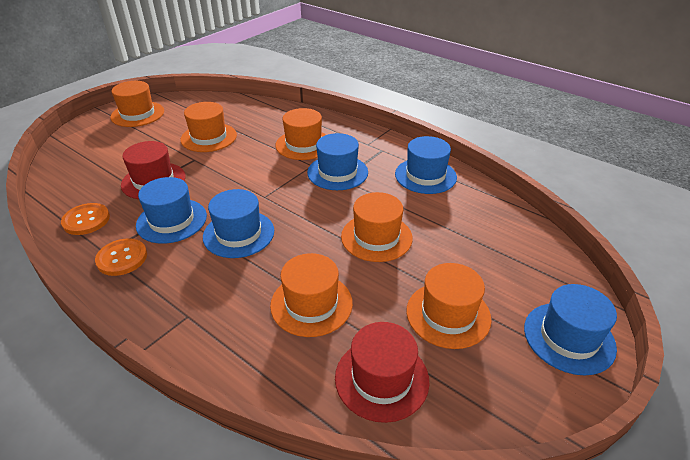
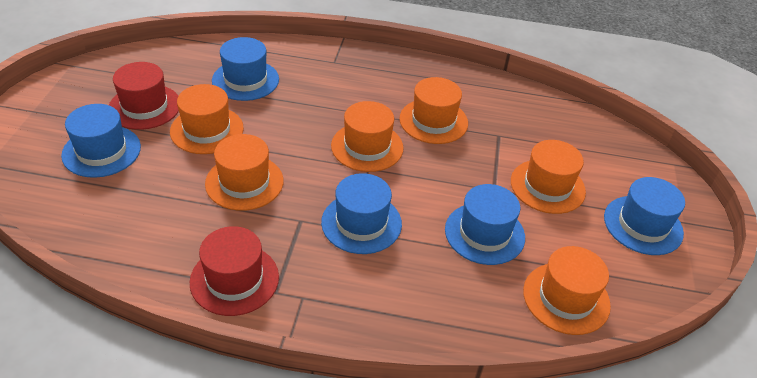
orange button: 2 -> 0

